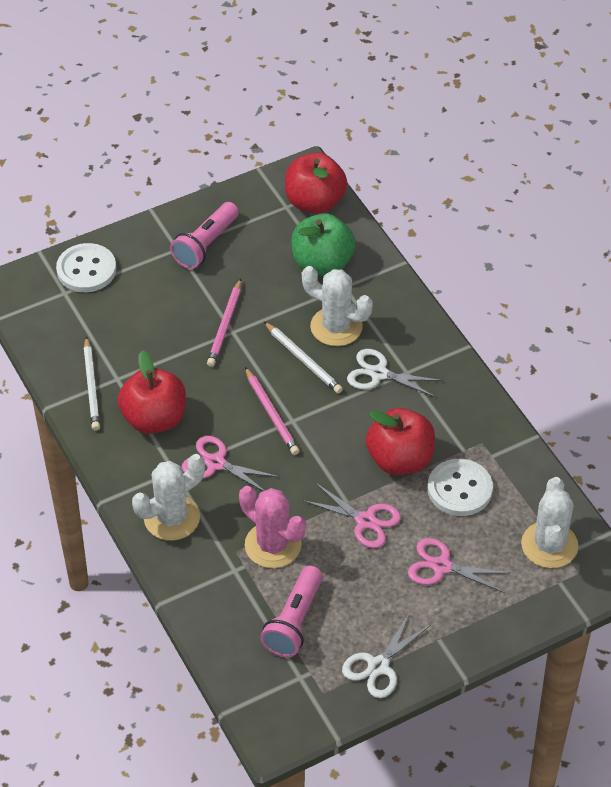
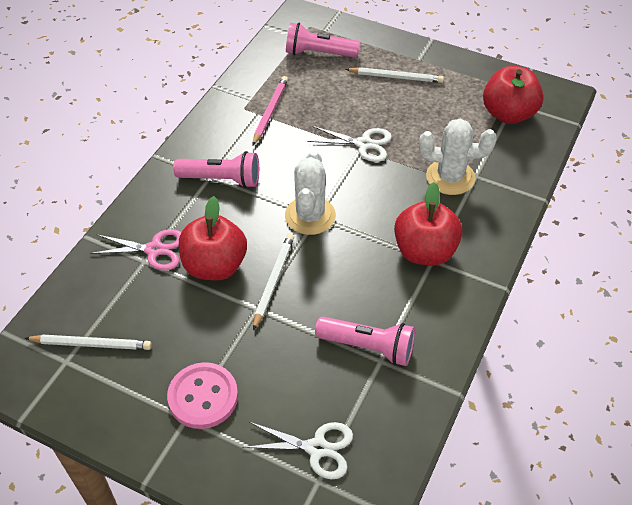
green apple: 1 -> 0
pink button: 0 -> 1
pink cactus: 1 -> 0
pink flashlight: 2 -> 3
pink pencil: 2 -> 1
pink scissors: 3 -> 1
white button: 2 -> 0
white cactus: 3 -> 2
white pencil: 2 -> 3

